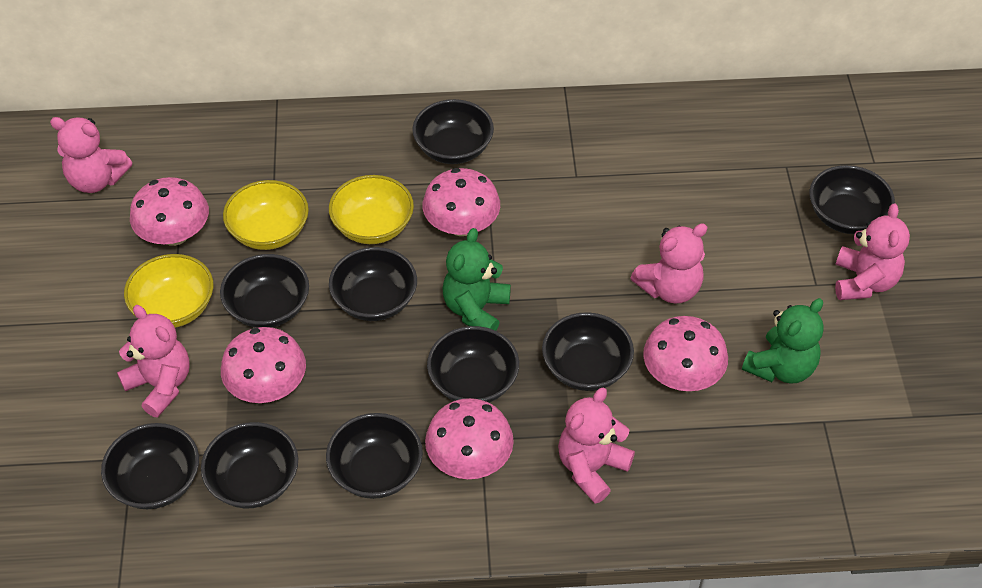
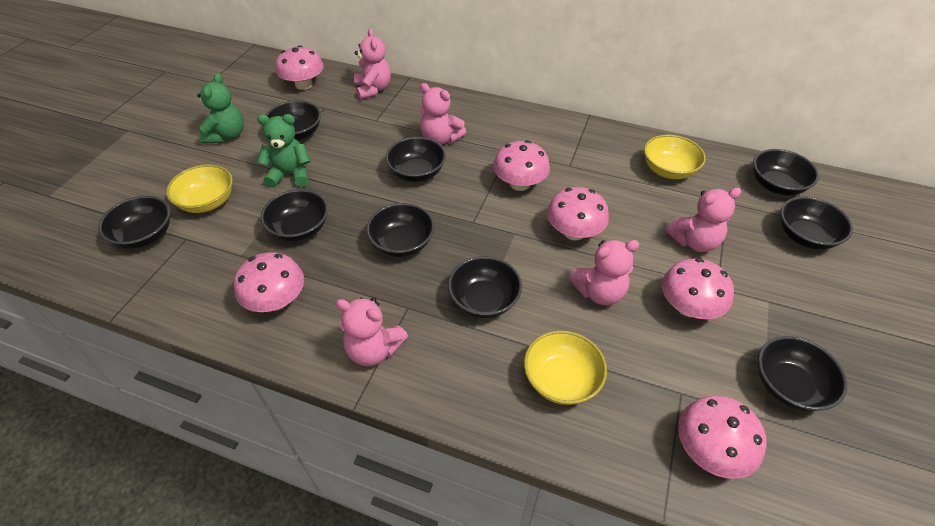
pink mushroom: 5 -> 6

